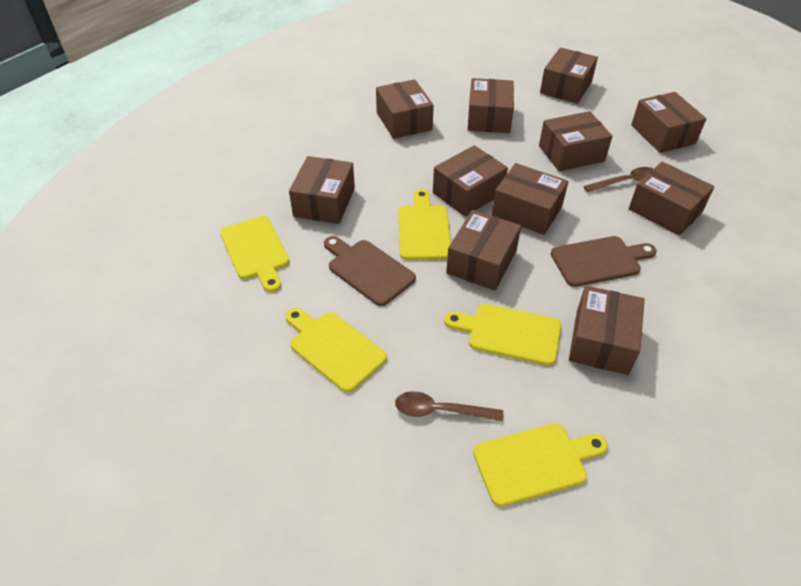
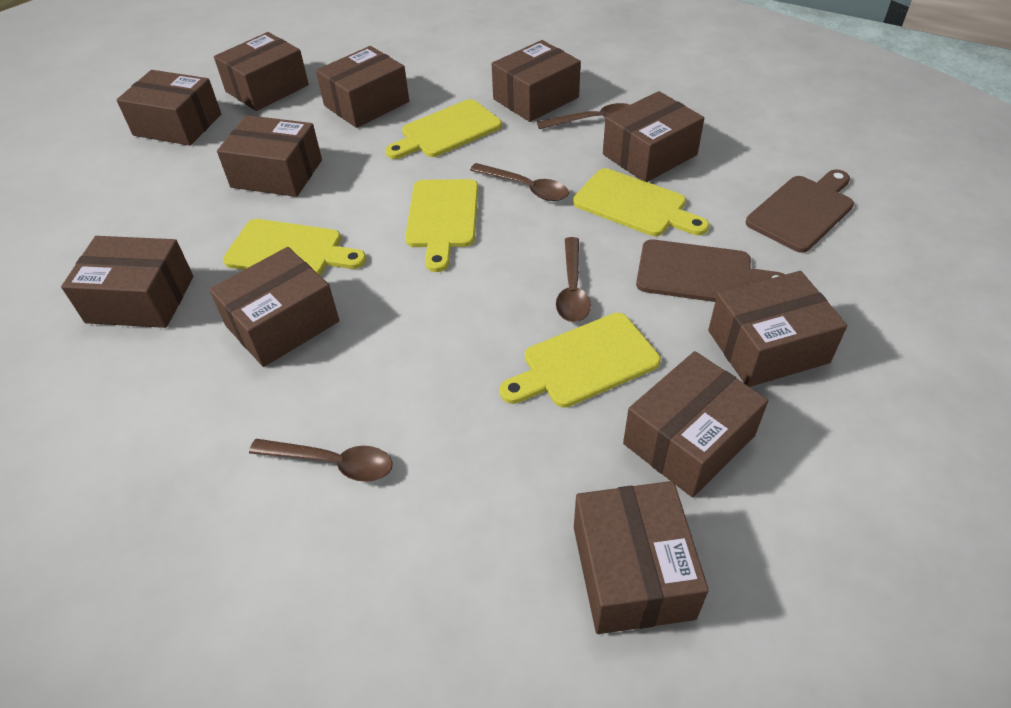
brown spoon: 2 -> 4

